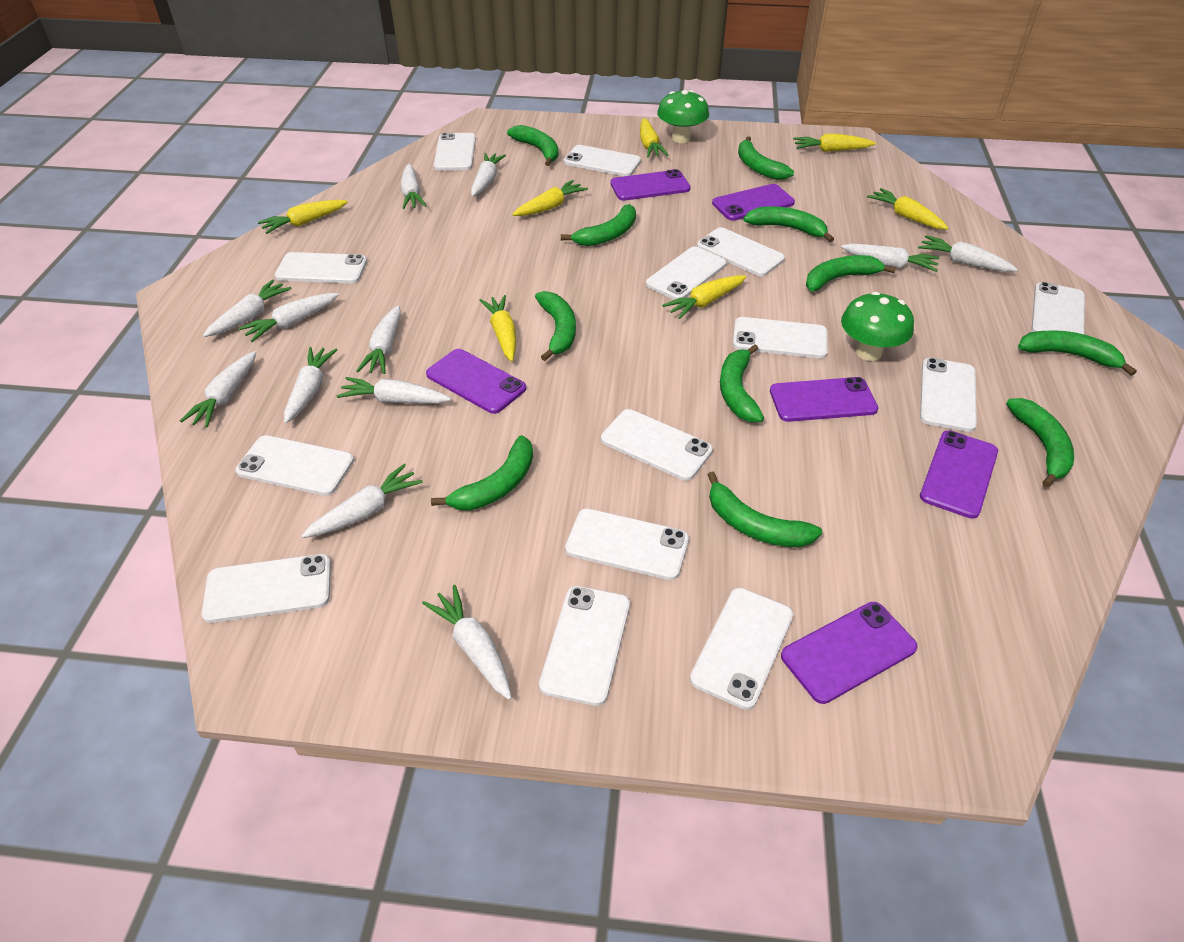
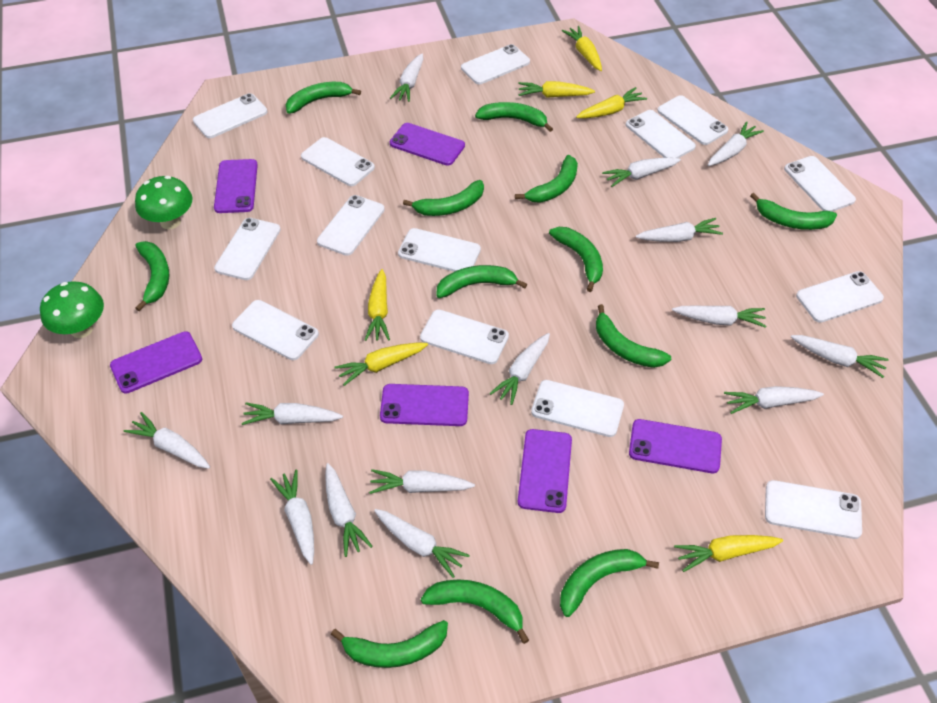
green banana: 11 -> 12
white carrot: 12 -> 14
yellow carrot: 7 -> 6

